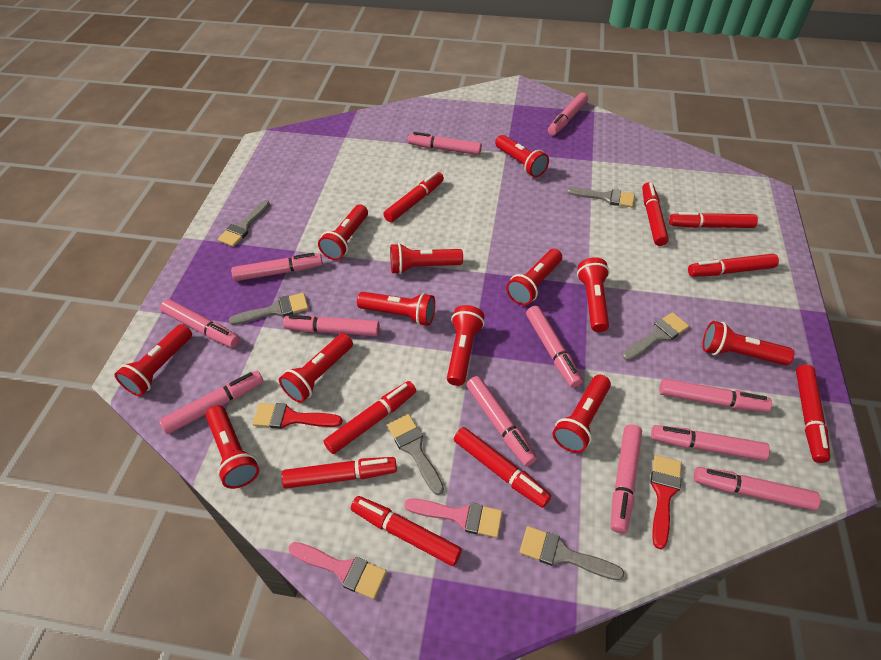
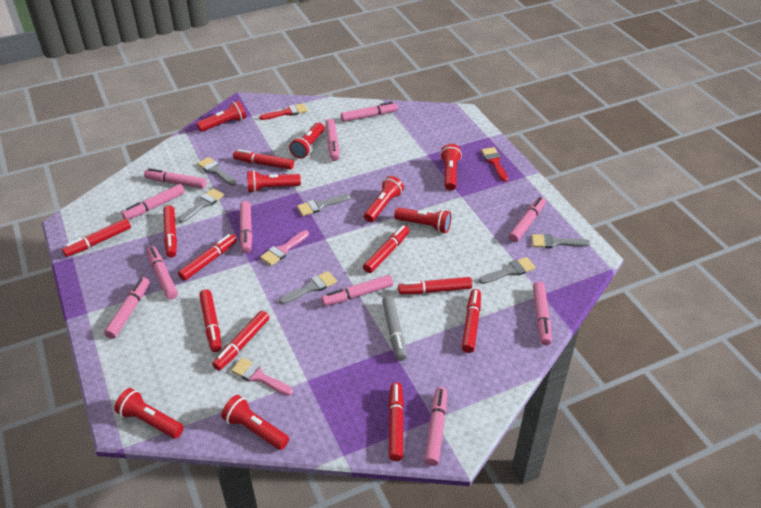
grey marker: 0 -> 1
pink marker: 12 -> 11
red flashlight: 12 -> 8
red marker: 9 -> 10

